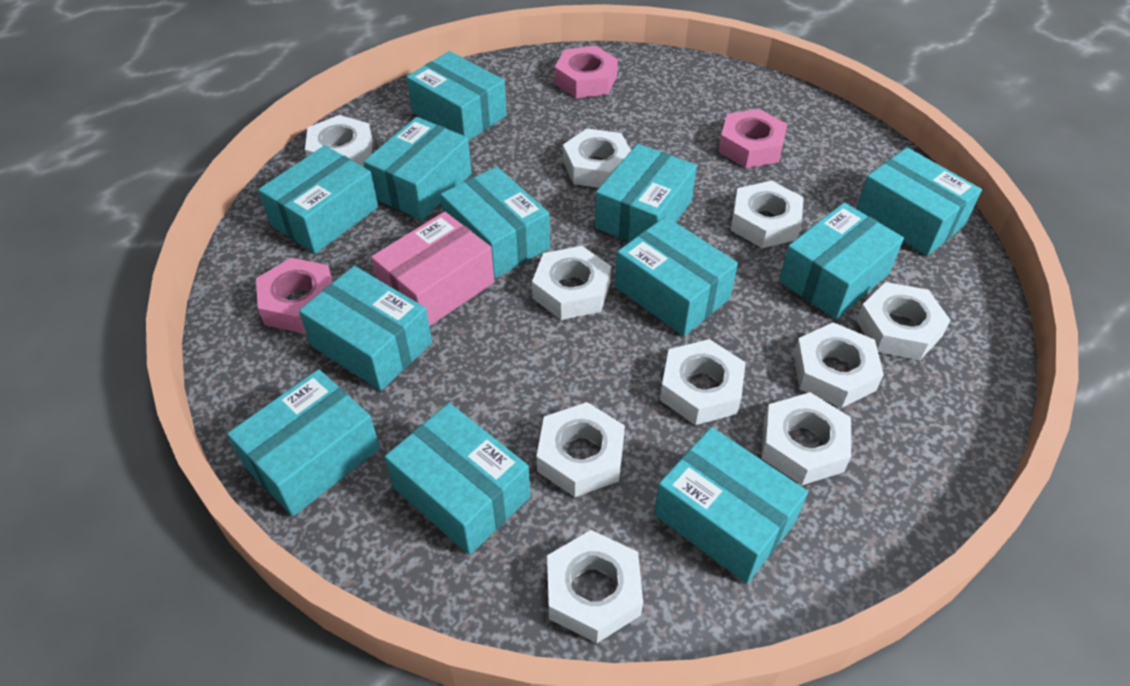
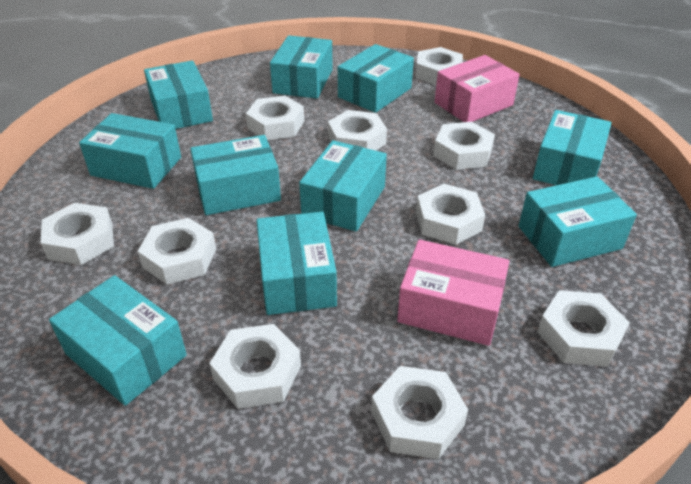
pink box: 1 -> 2
pink nut: 3 -> 0
turquoise box: 12 -> 10

